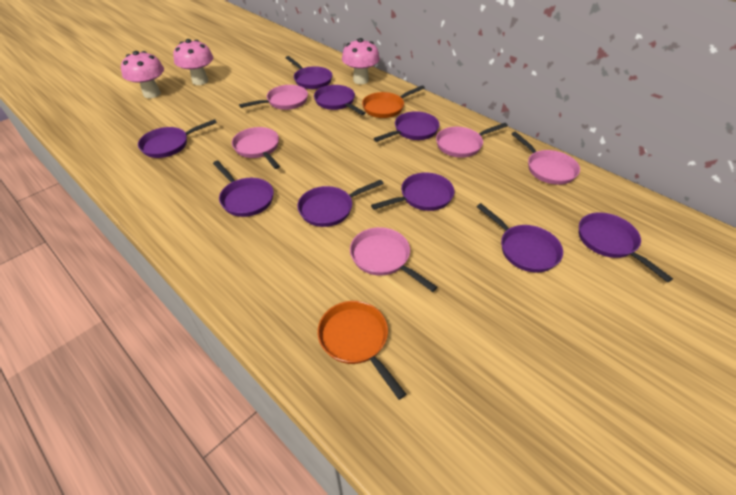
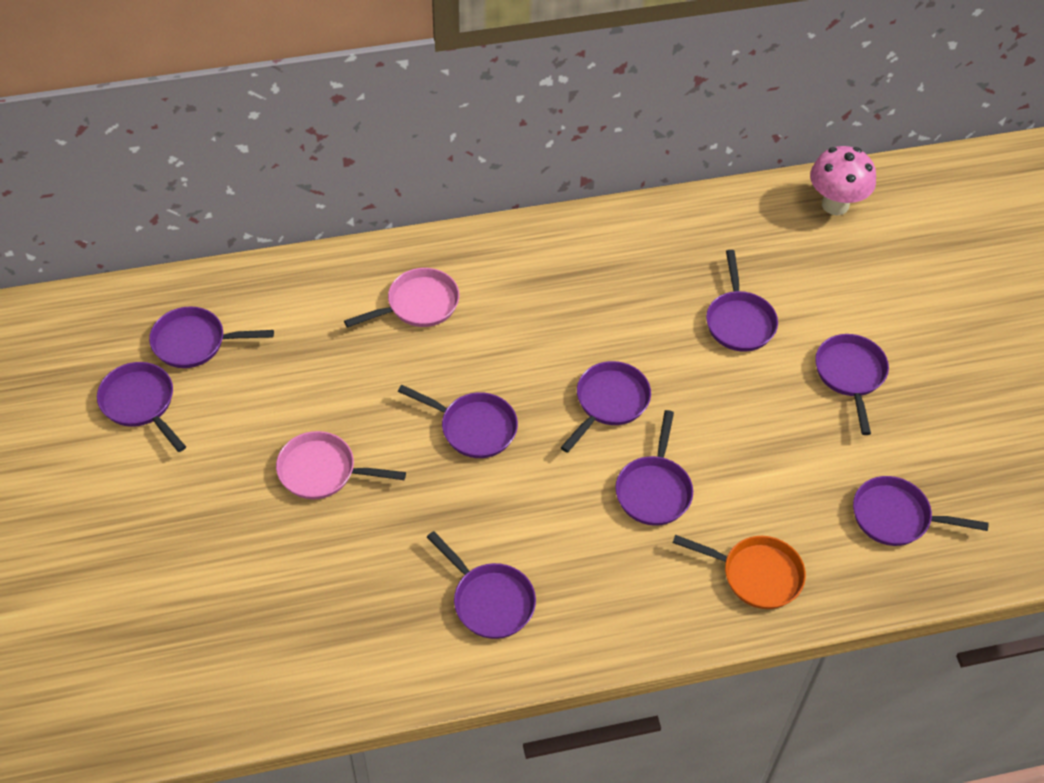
orange pan: 2 -> 1
pink mushroom: 3 -> 1
pink pan: 5 -> 2

